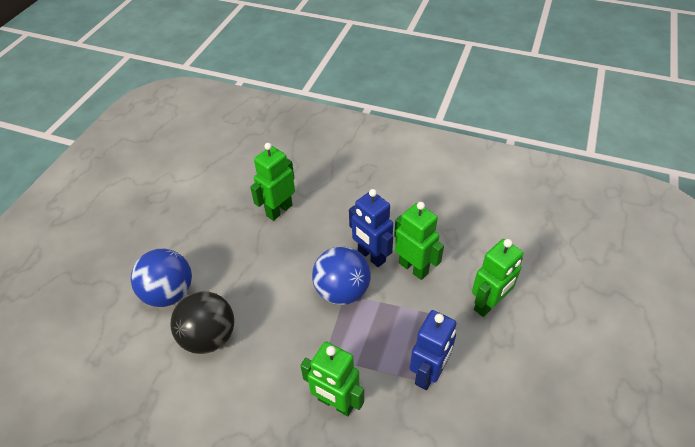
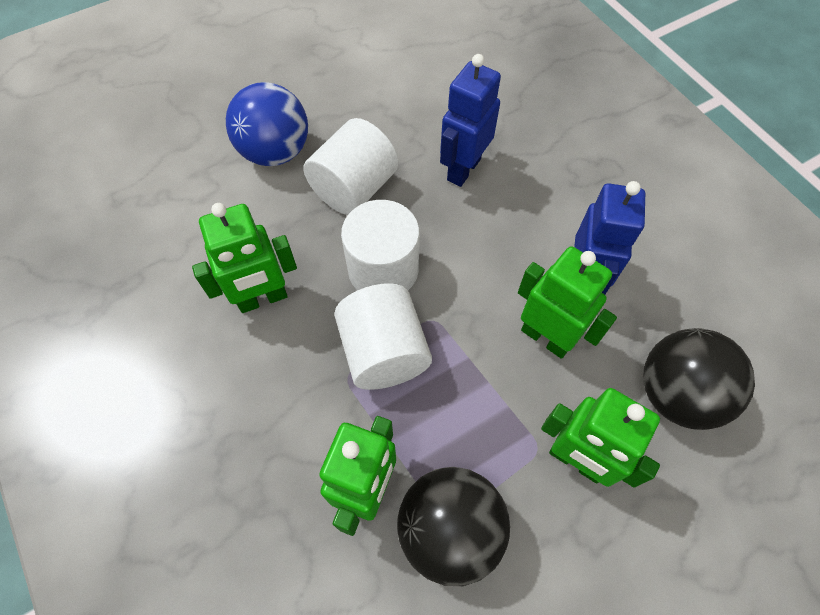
black ball: 1 -> 2
blue ball: 2 -> 1
white cylinder: 0 -> 3

